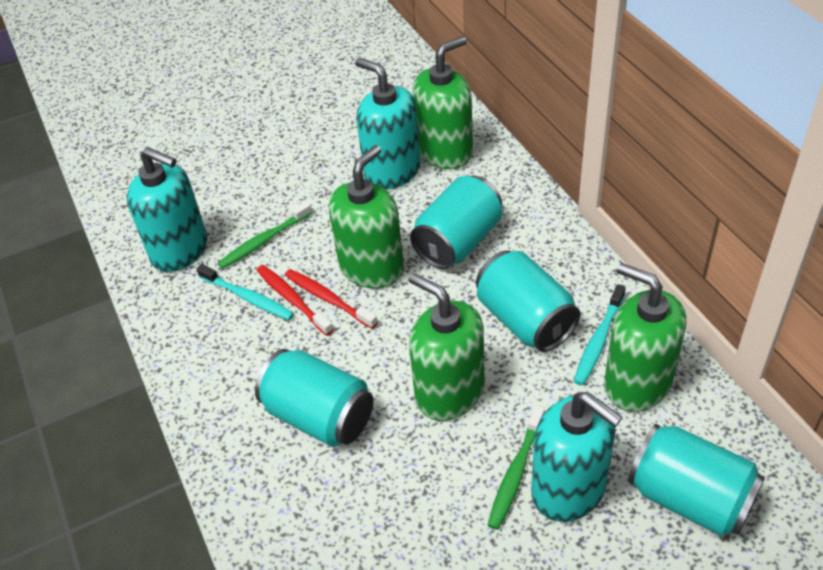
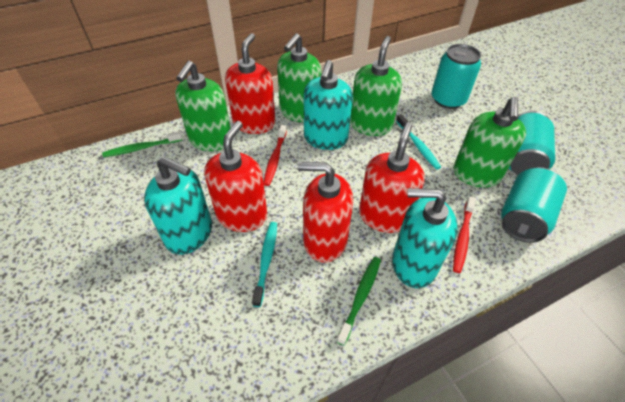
red soap dispenser: 0 -> 4
turquoise can: 4 -> 3

